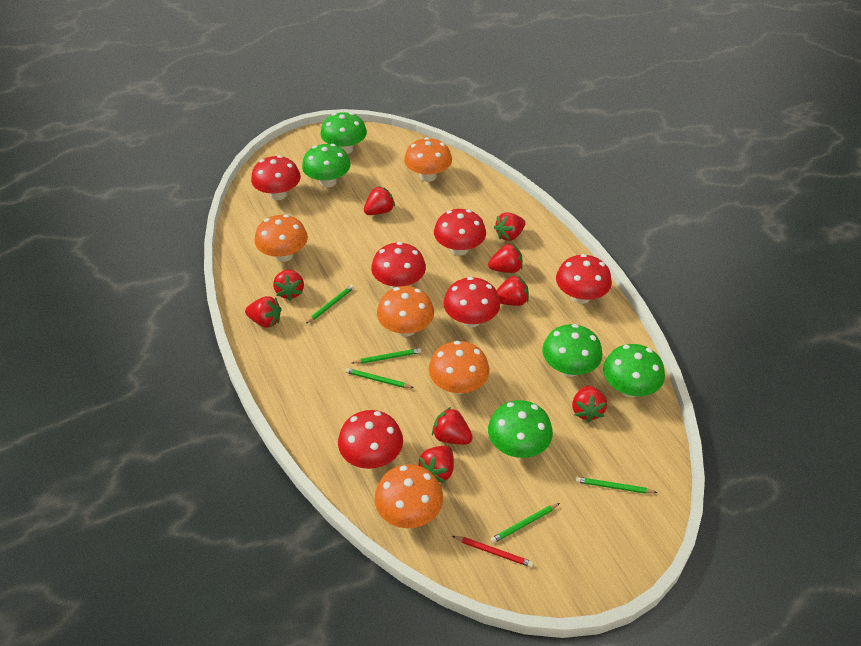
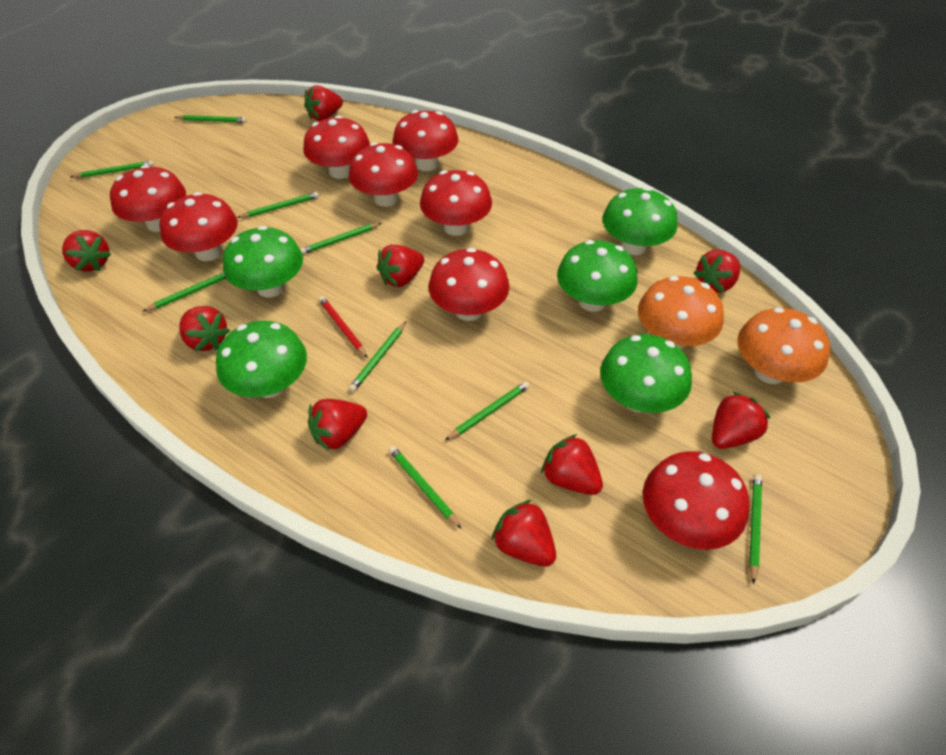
green pencil: 5 -> 9
orange mushroom: 5 -> 2
red mushroom: 6 -> 8

